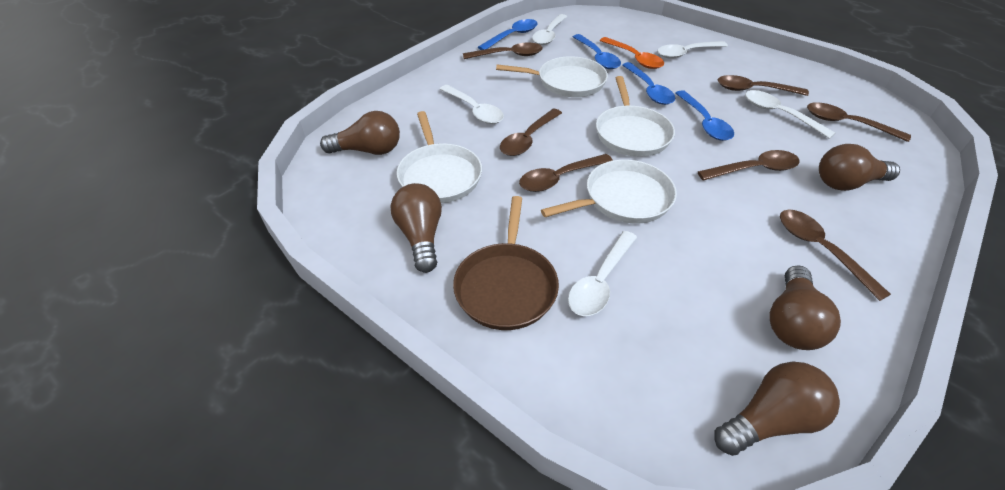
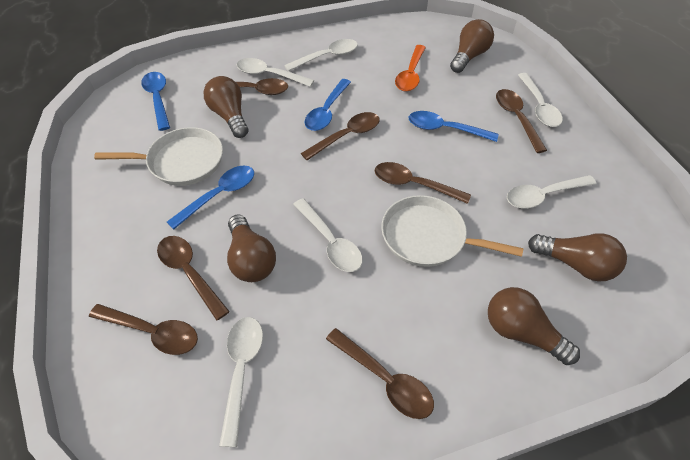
brown pan: 1 -> 0
white pan: 4 -> 2
white spoon: 5 -> 6

